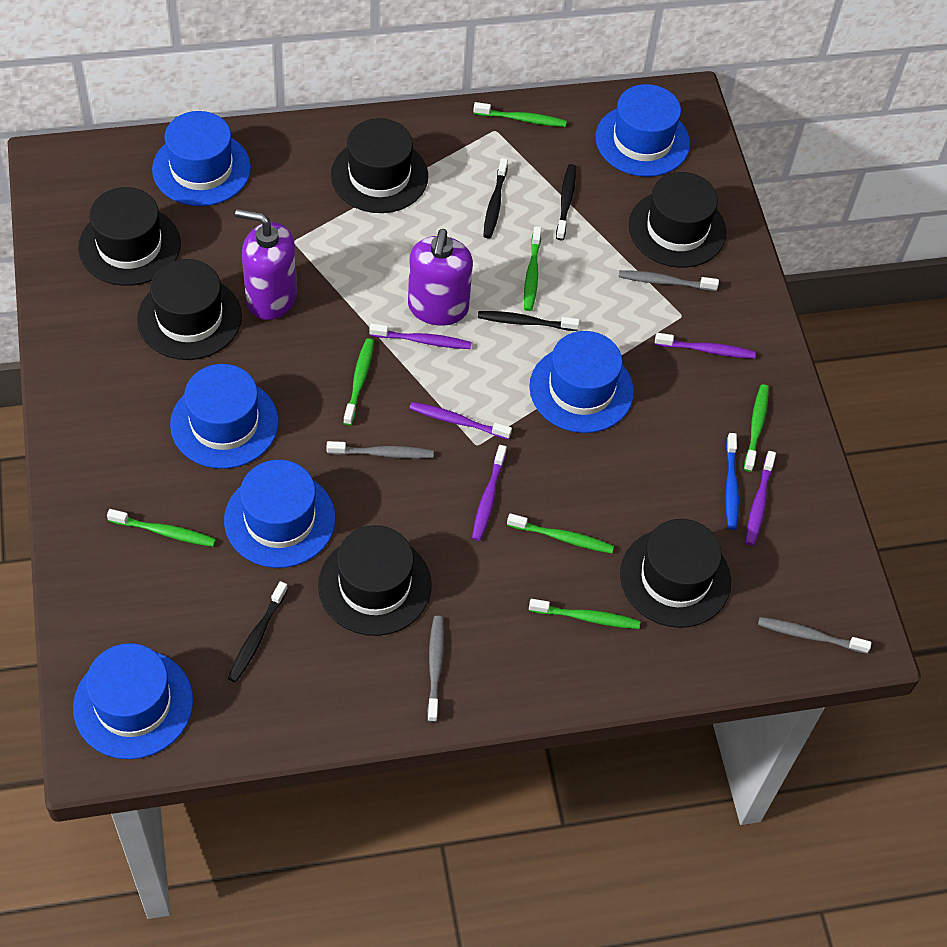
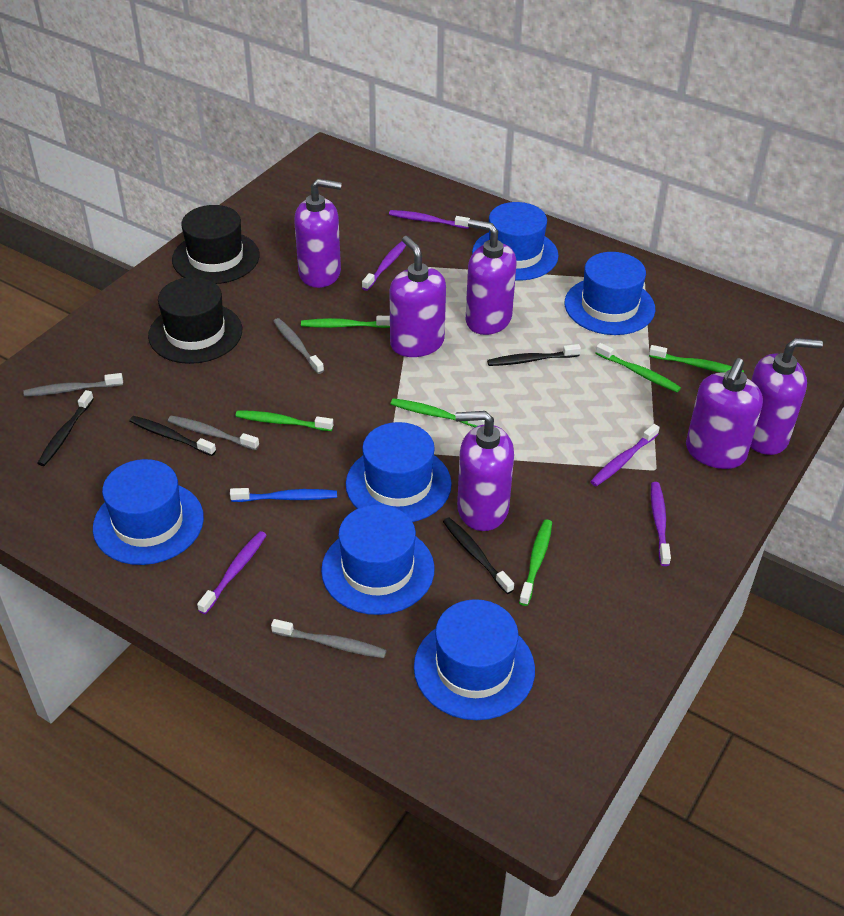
black hat: 6 -> 2
green toothbrush: 7 -> 6
purple soap dispenser: 2 -> 6

